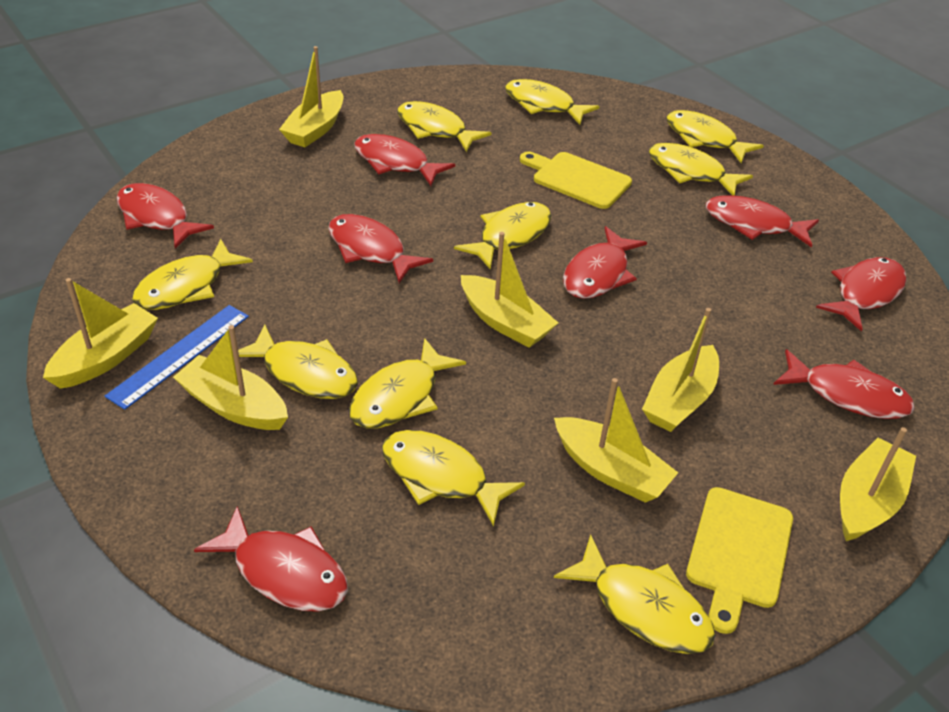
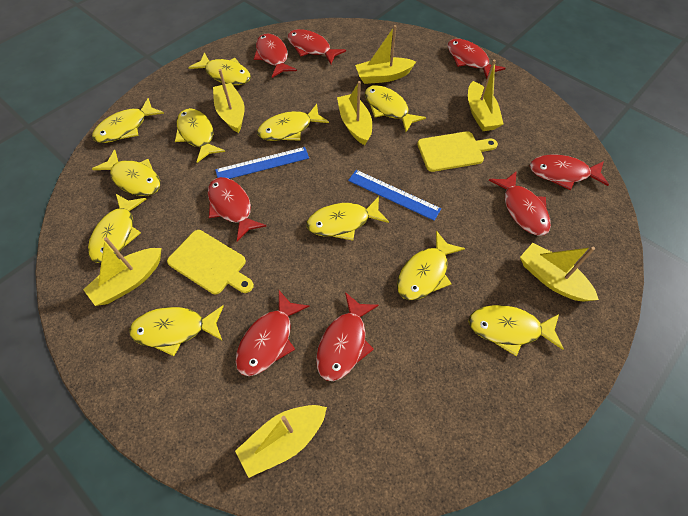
blue ruler: 1 -> 2
yellow fish: 10 -> 11

